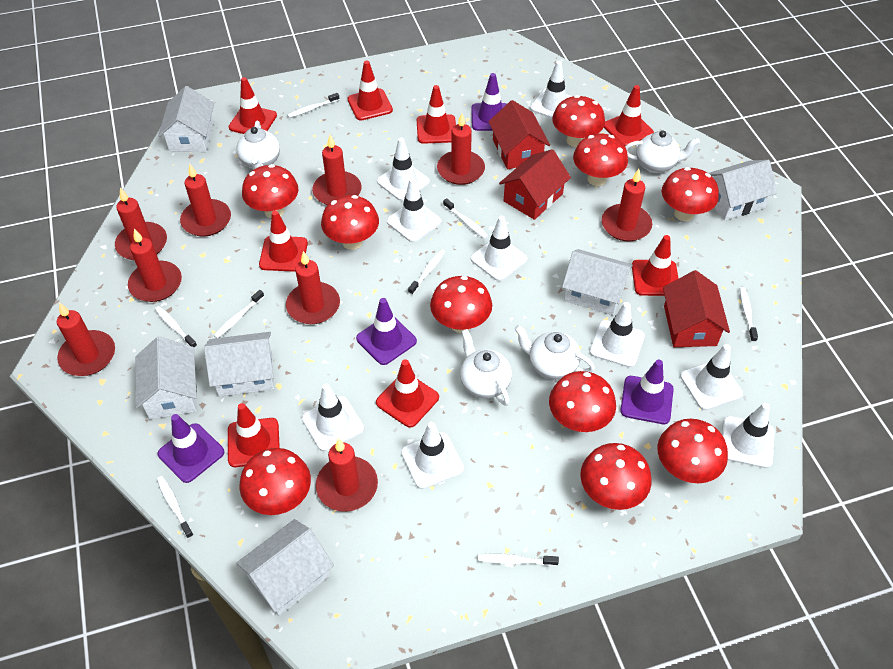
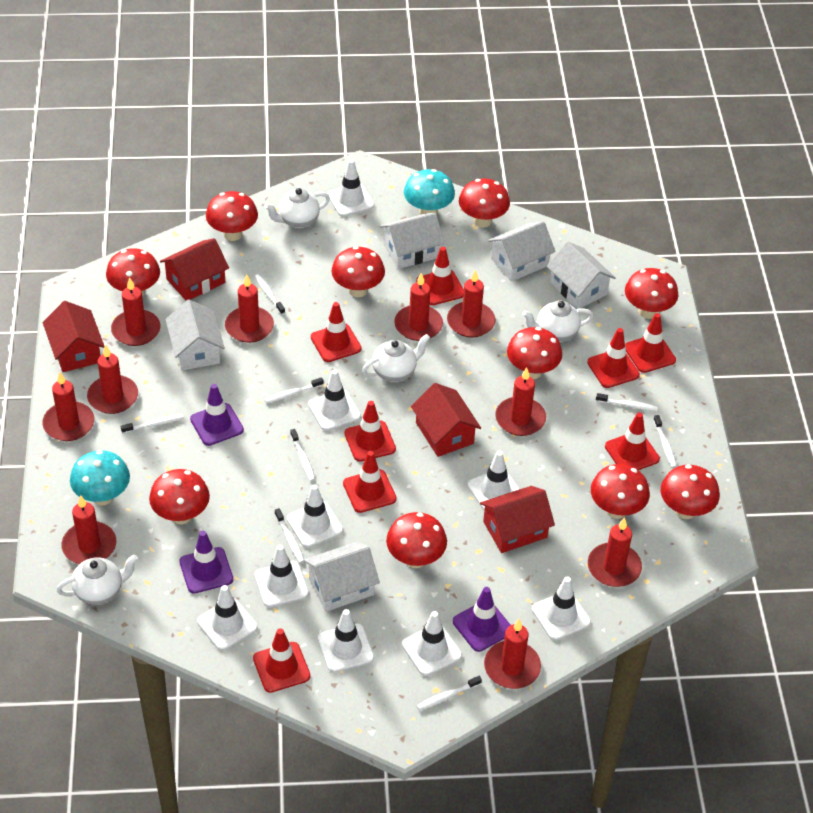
purple traffic cone: 4 -> 3
red candle: 9 -> 10
red house: 3 -> 4
turquoise mushroom: 0 -> 2
white house: 6 -> 5

